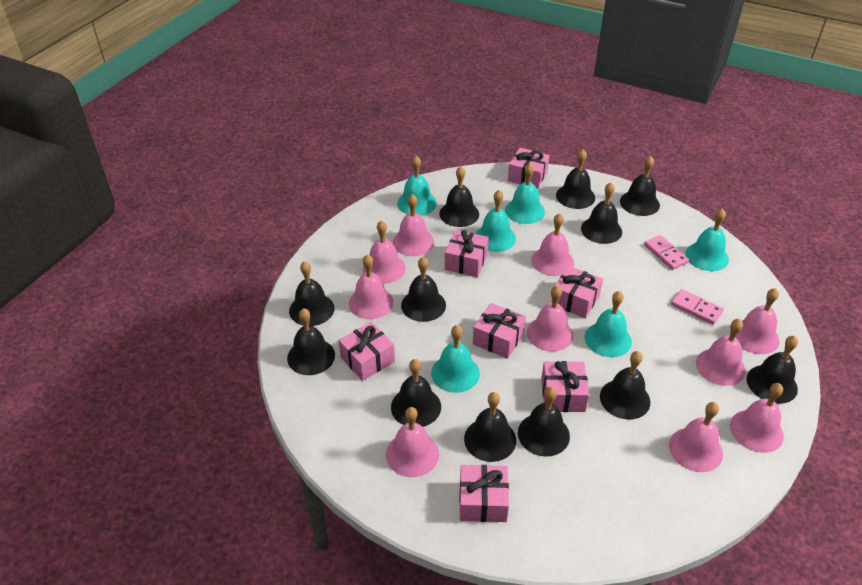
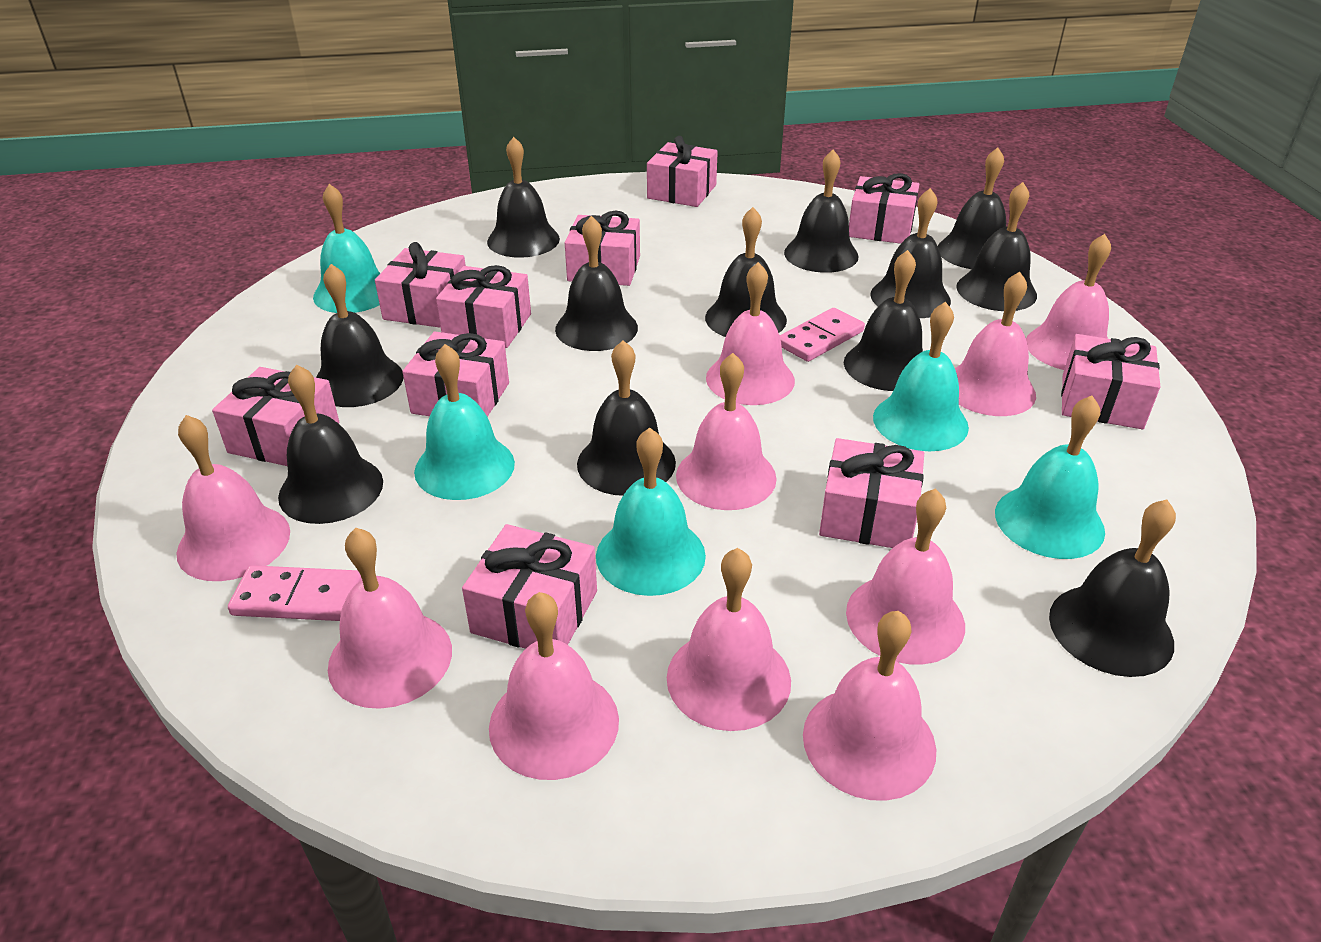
pink gift: 7 -> 10
turquoise bell: 6 -> 5

